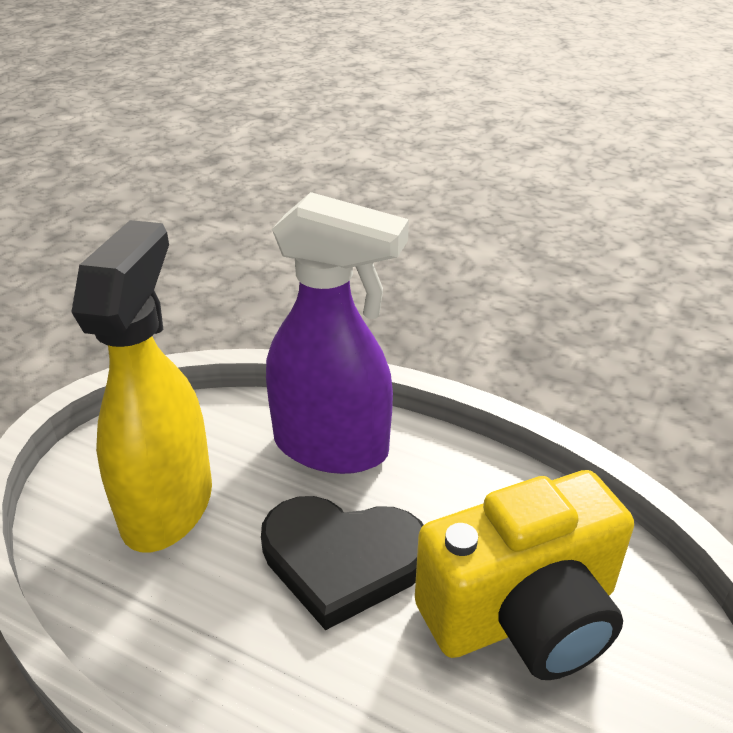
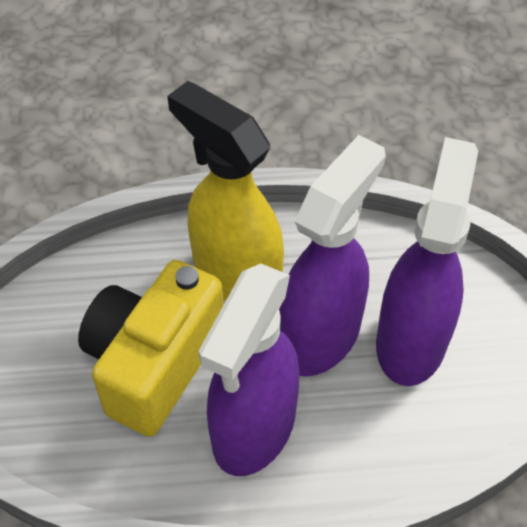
black heart: 1 -> 0
purple spray bottle: 1 -> 3

